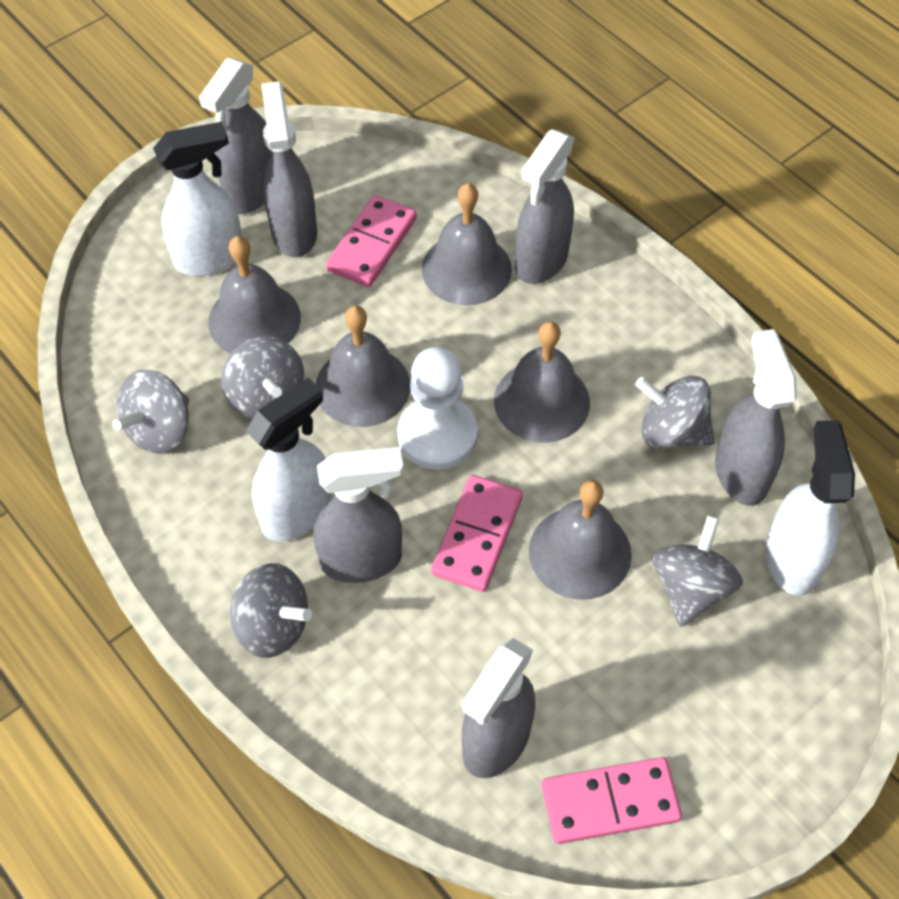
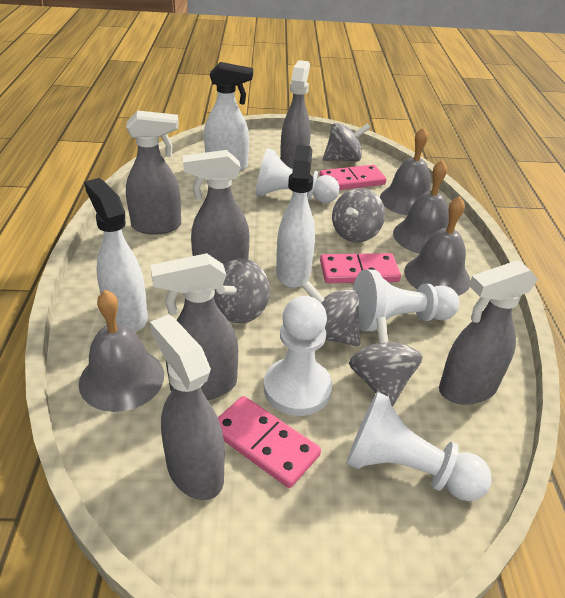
grey bell: 5 -> 4
white pawn: 1 -> 4

